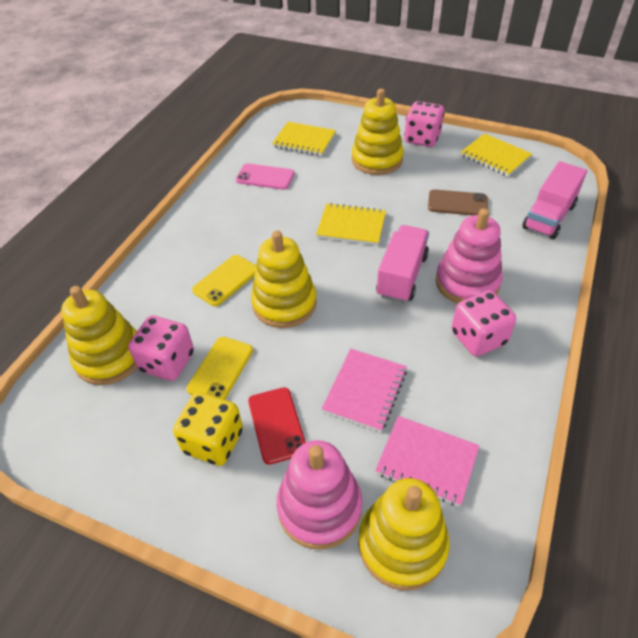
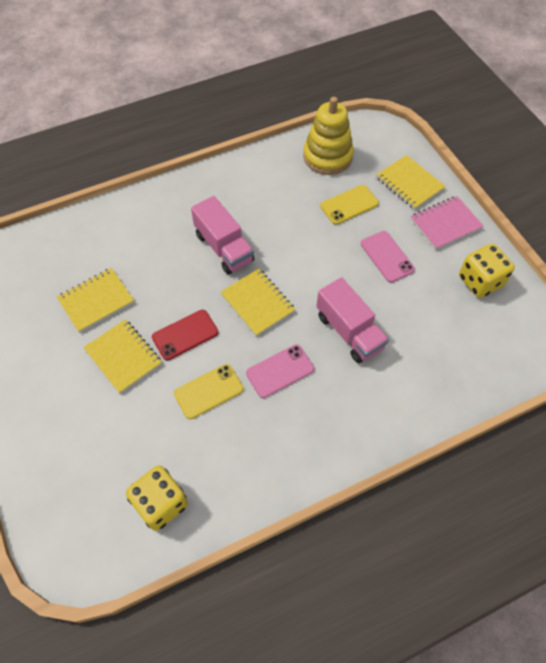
brown phone: 1 -> 0
pink dice: 3 -> 0
pink notebook: 2 -> 1
pink phone: 1 -> 2
pink stacking toy: 2 -> 0
yellow dice: 1 -> 2
yellow notebook: 3 -> 4
yellow stacking toy: 4 -> 1

